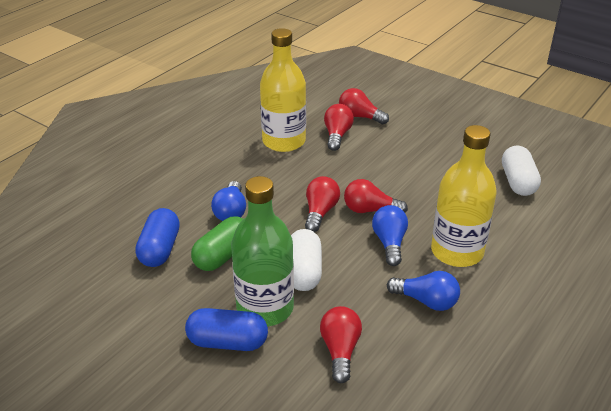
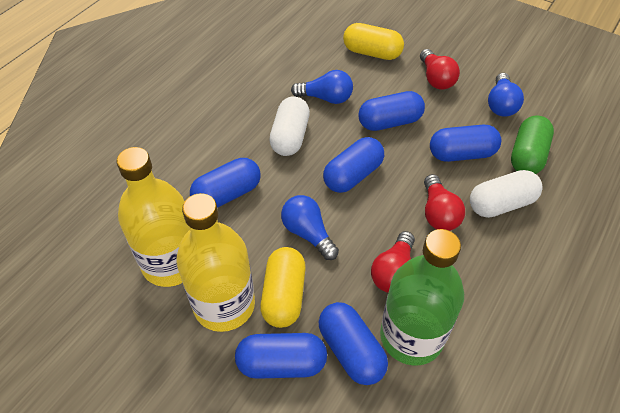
blue capsule: 2 -> 6
red light bulb: 5 -> 3
yellow capsule: 0 -> 2

